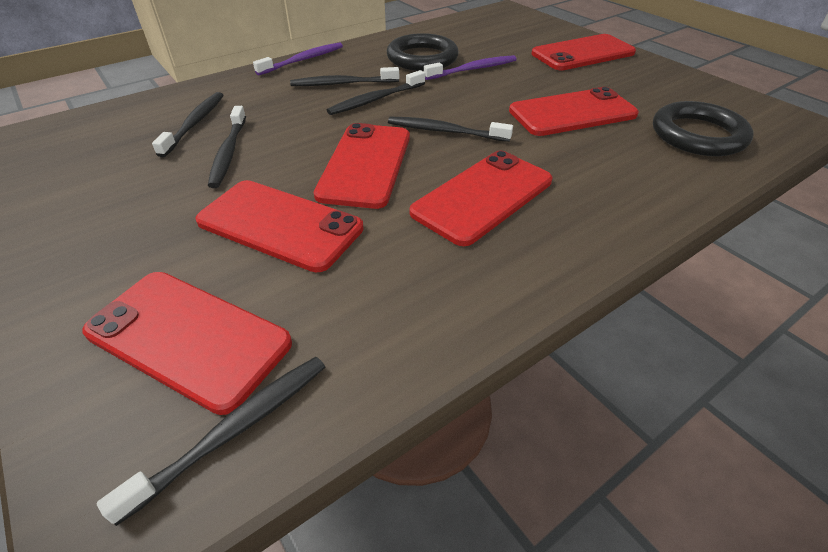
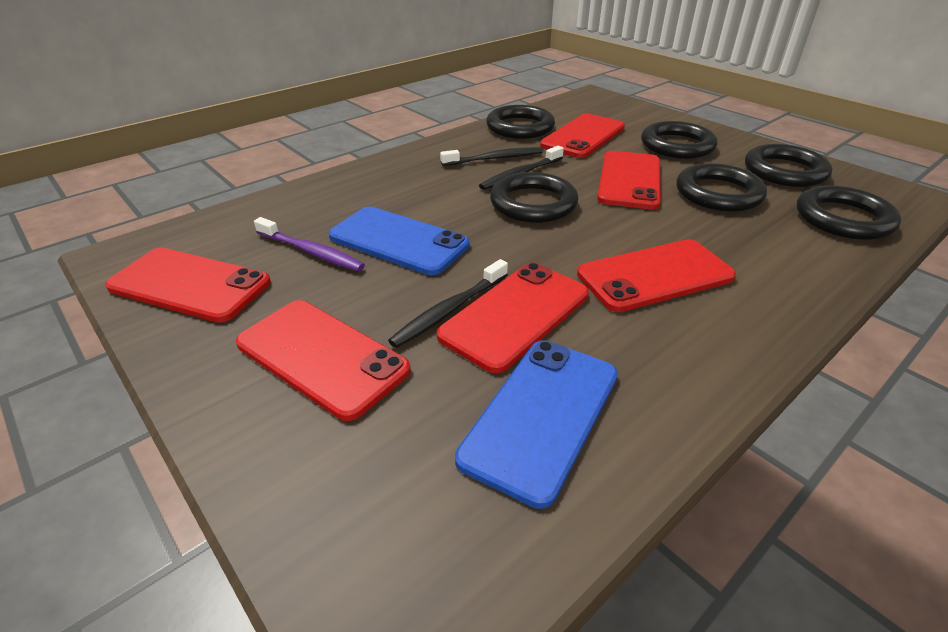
black ring: 2 -> 6
black toothbrush: 6 -> 3
blue phone: 0 -> 2
purple toothbrush: 2 -> 1

